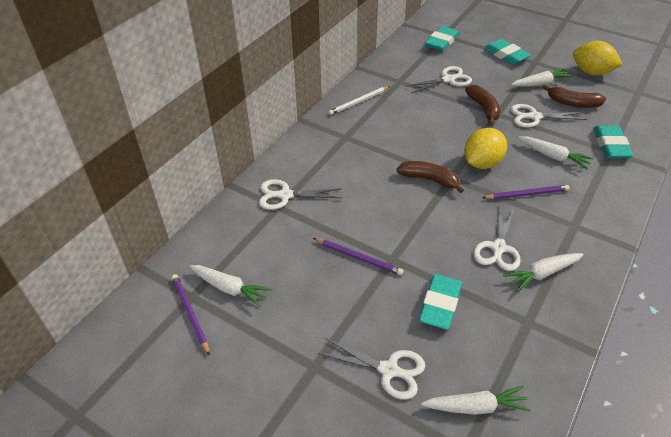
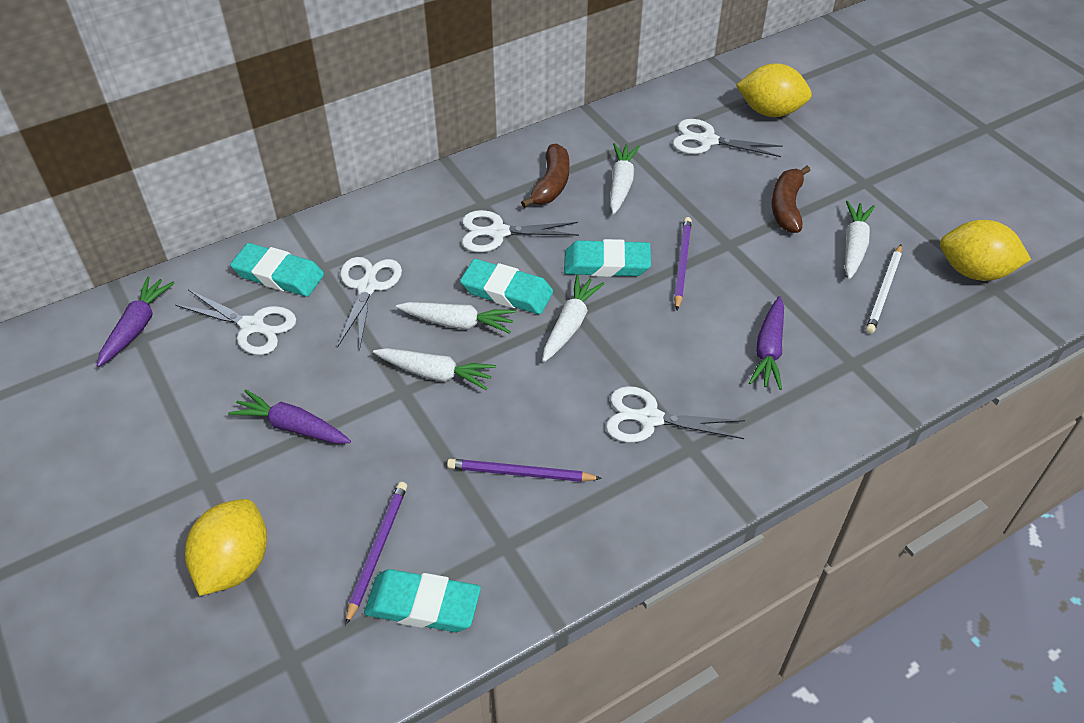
brown banana: 3 -> 2
purple carrot: 0 -> 3
yellow lemon: 2 -> 3

